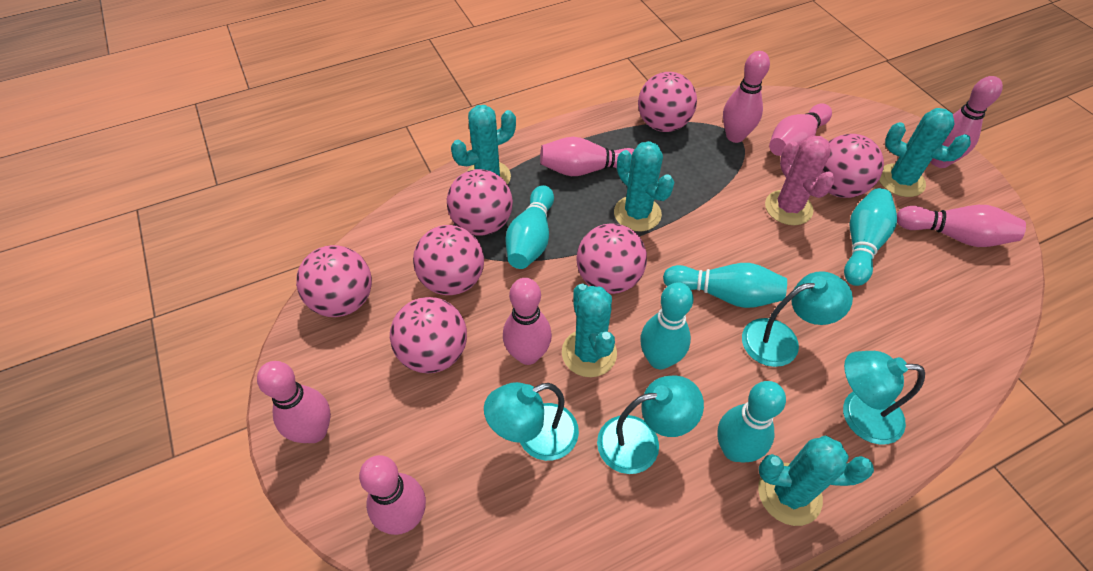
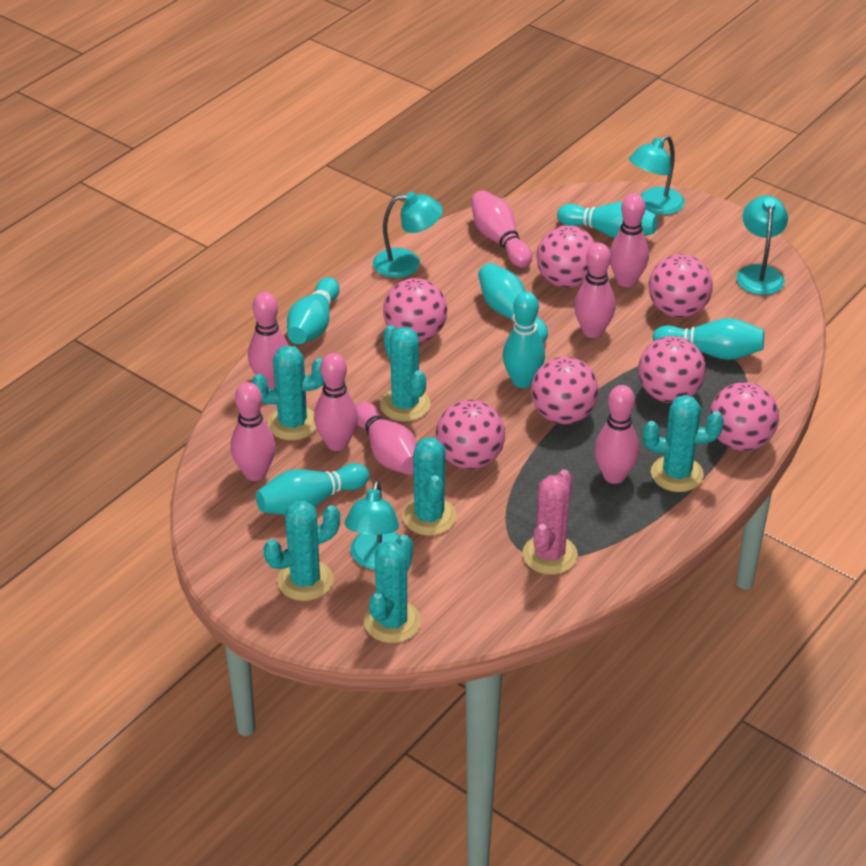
turquoise bowling pin: 5 -> 6
turquoise cactus: 5 -> 6

